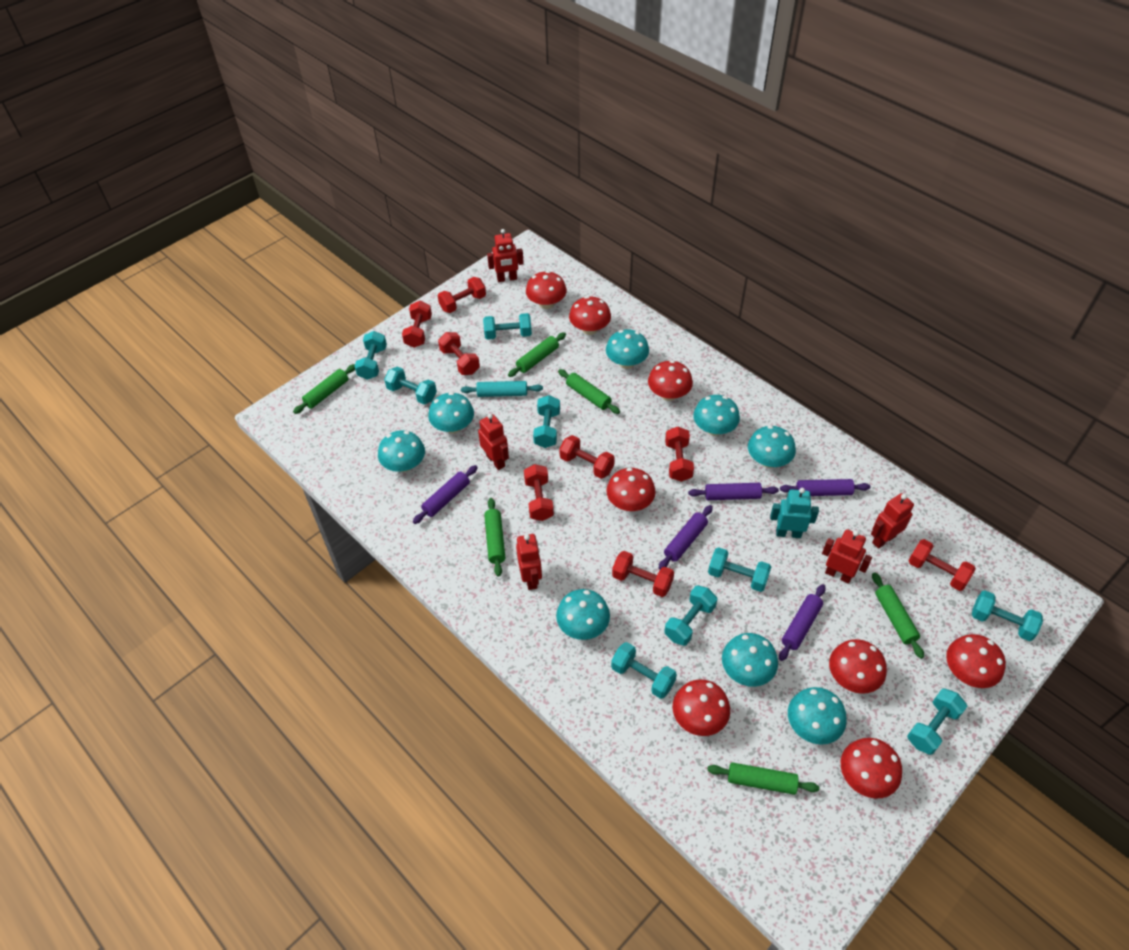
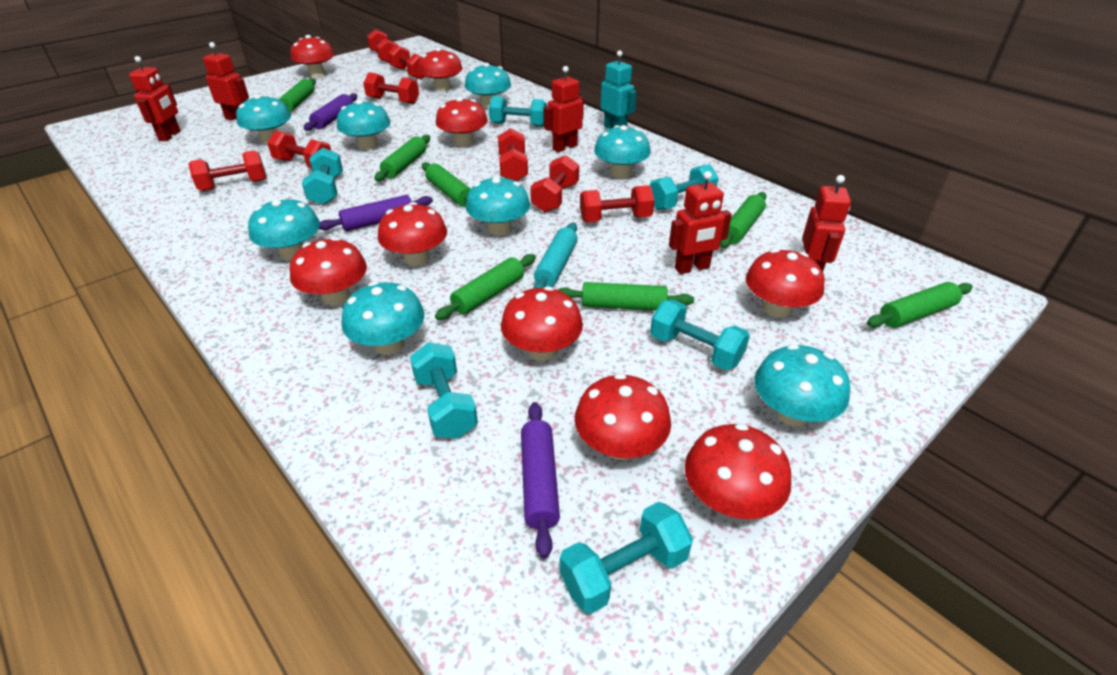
green rolling pin: 6 -> 7
purple rolling pin: 5 -> 3
red mushroom: 8 -> 9
turquoise dumbbell: 9 -> 6

